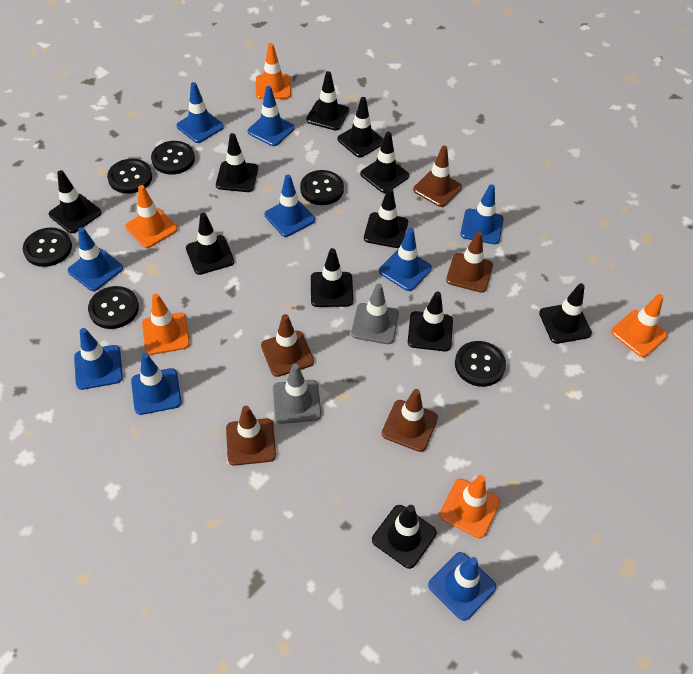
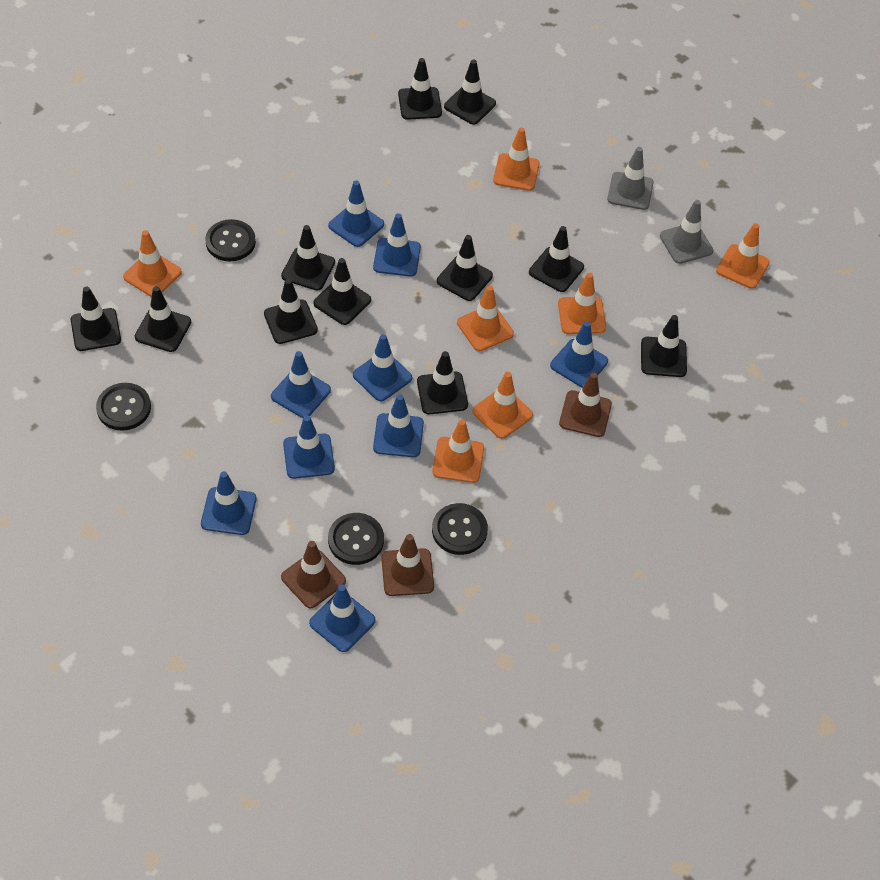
black button: 6 -> 4
brown traffic cone: 5 -> 3
orange traffic cone: 5 -> 7

